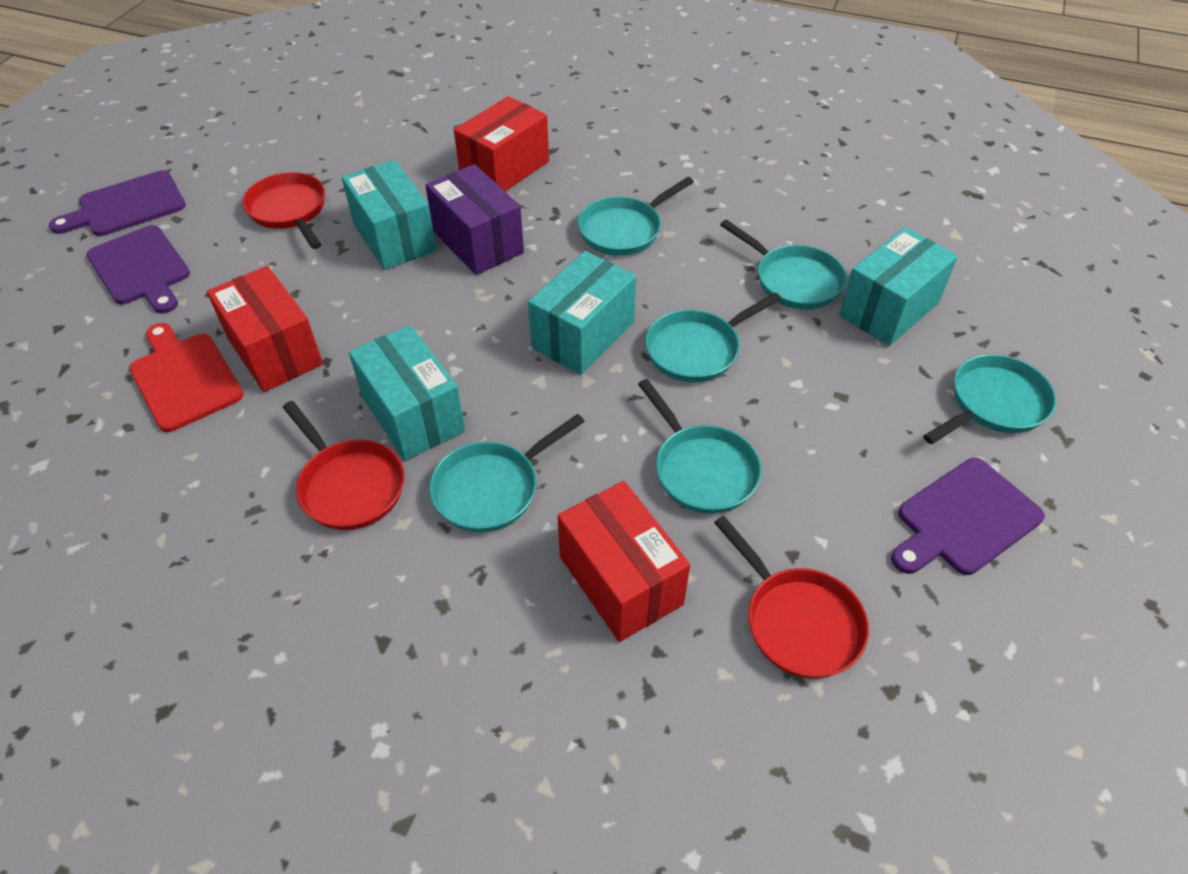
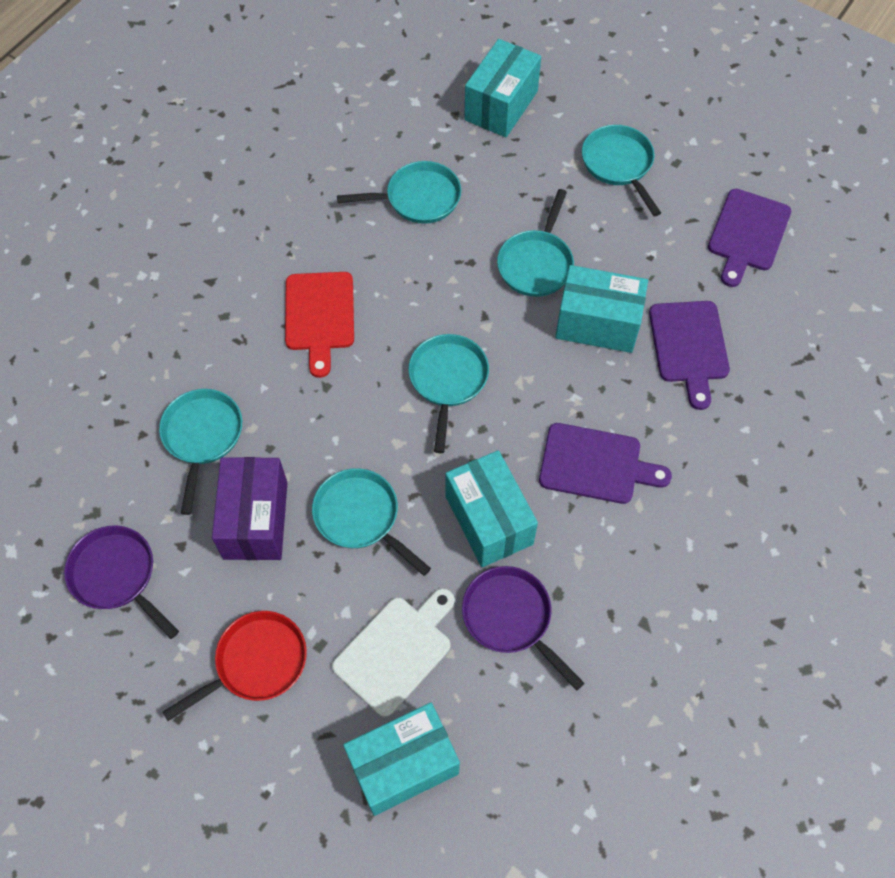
purple pan: 0 -> 2
red box: 3 -> 0
red pan: 3 -> 1
white cutting board: 0 -> 1

